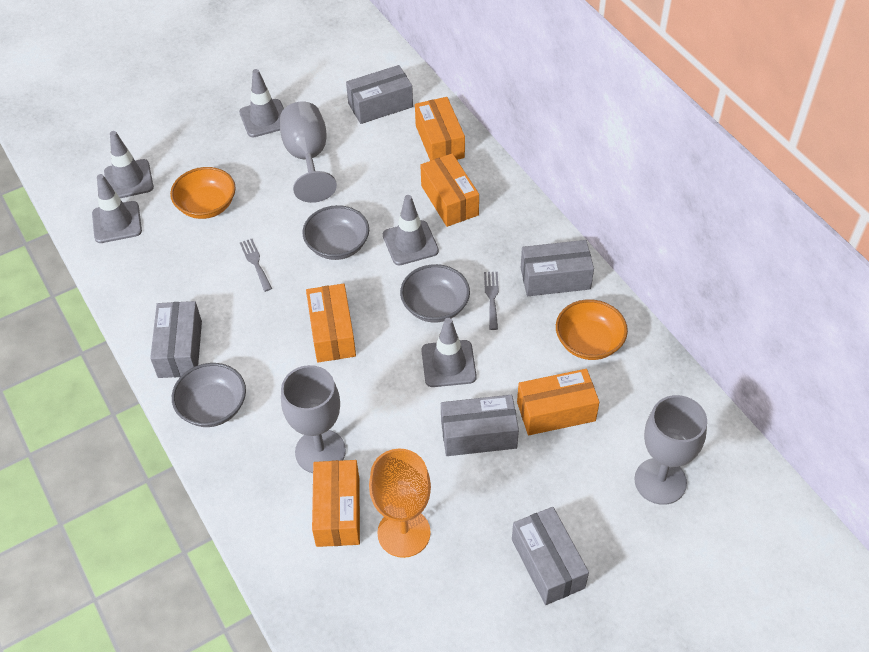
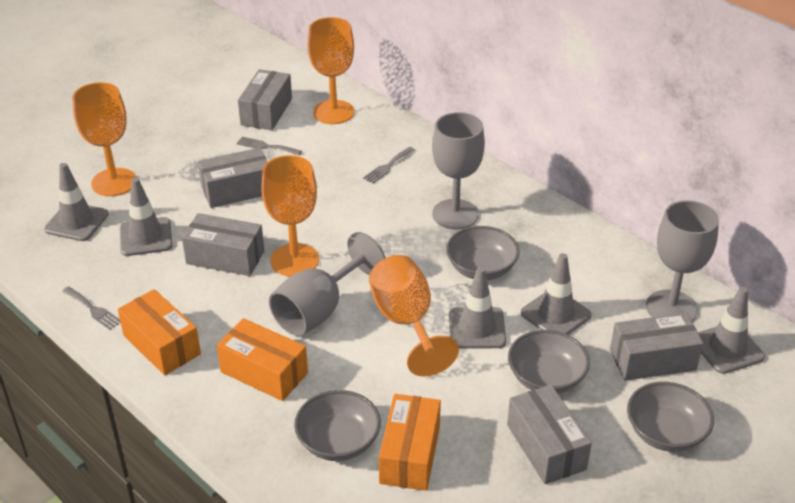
grey bowl: 3 -> 4
grey fork: 2 -> 3
orange bowl: 2 -> 0
orange box: 5 -> 3
orange goblet: 1 -> 4

